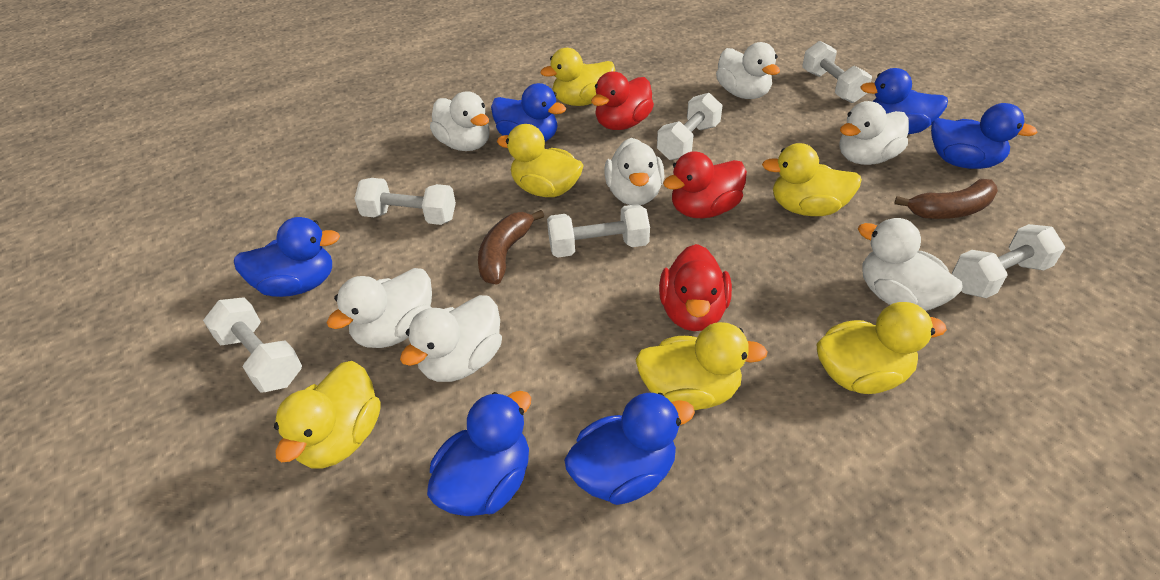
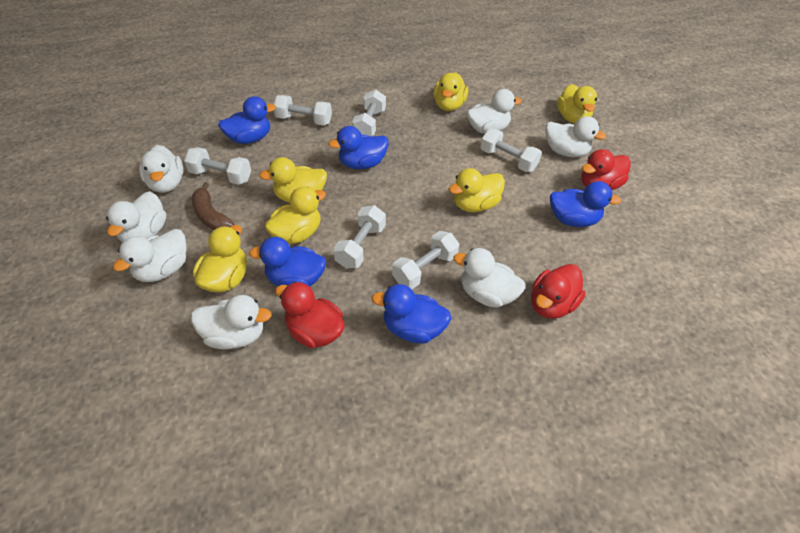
blue duck: 6 -> 5
brown banana: 2 -> 1

